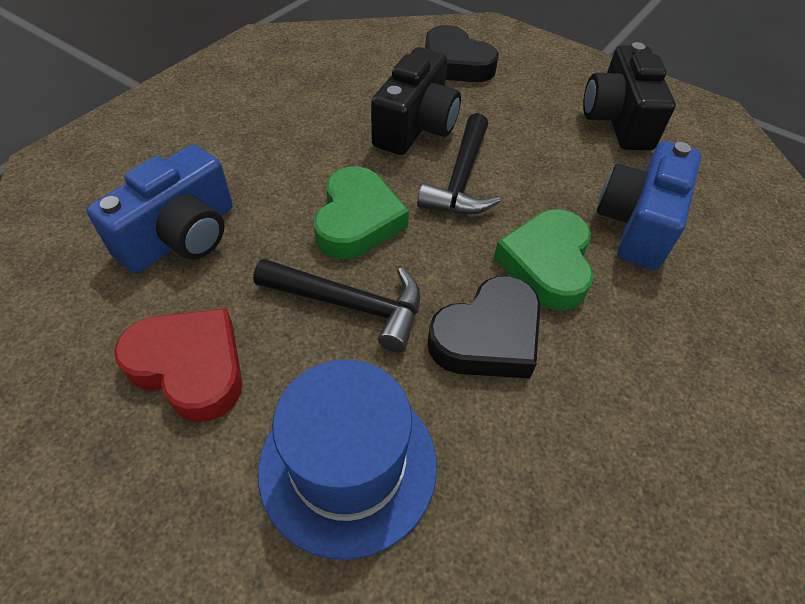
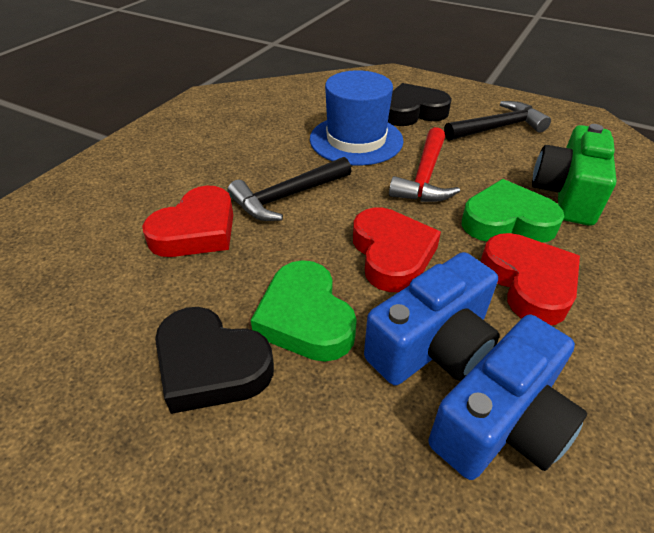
black camera: 2 -> 0
green camera: 0 -> 1
red hammer: 0 -> 1
red heart: 1 -> 3

